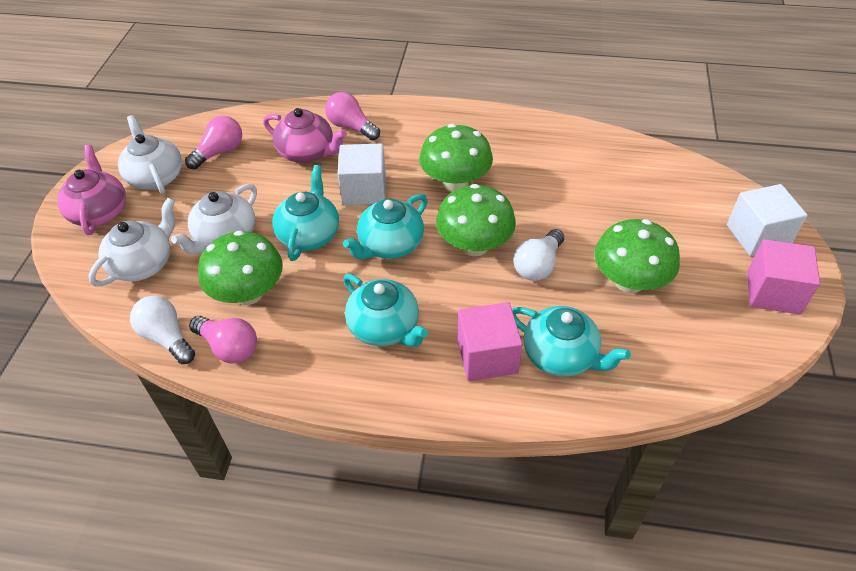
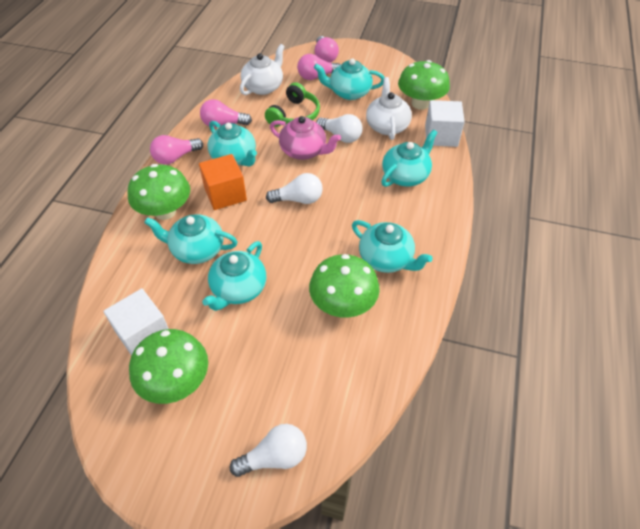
green headphones: 0 -> 1
orange cube: 0 -> 1
pink cube: 2 -> 0
pink light bulb: 3 -> 4
pink teapot: 2 -> 1
turquoise teapot: 4 -> 6
white light bulb: 2 -> 3
white teapot: 3 -> 2

